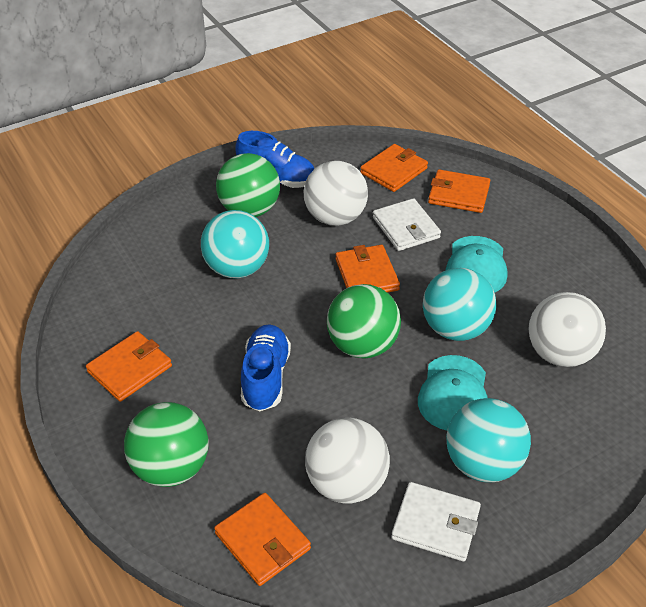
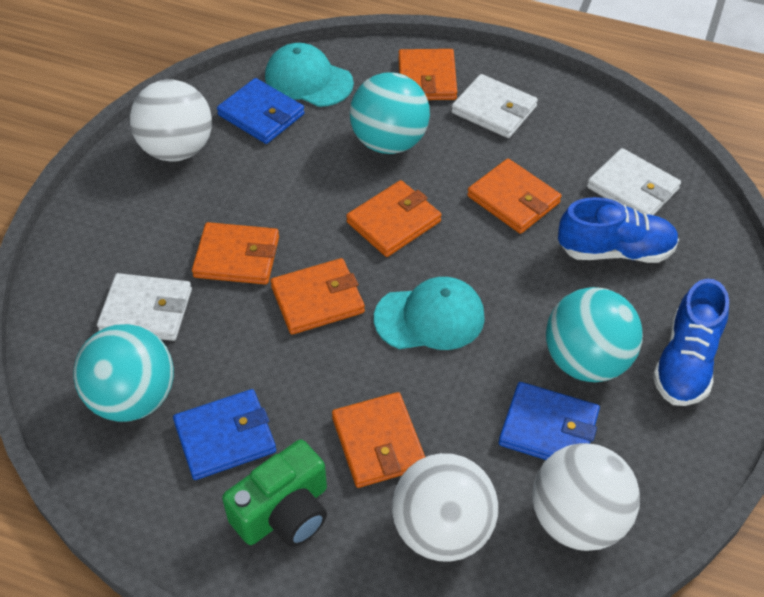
blue wallet: 0 -> 3
green ball: 3 -> 0
green camera: 0 -> 1
orange wallet: 5 -> 6
white wallet: 2 -> 3

